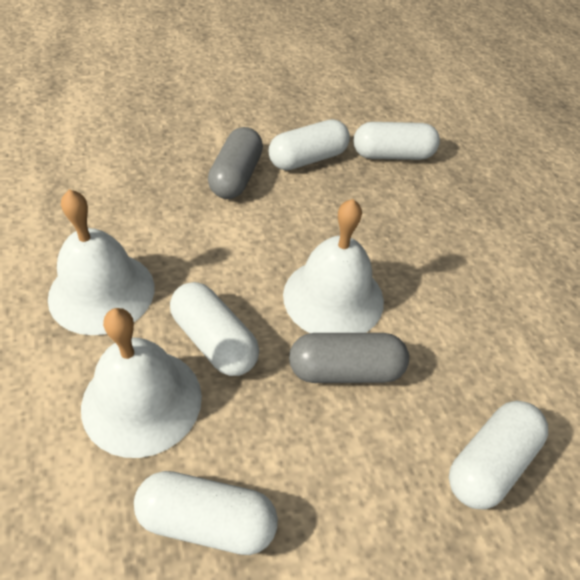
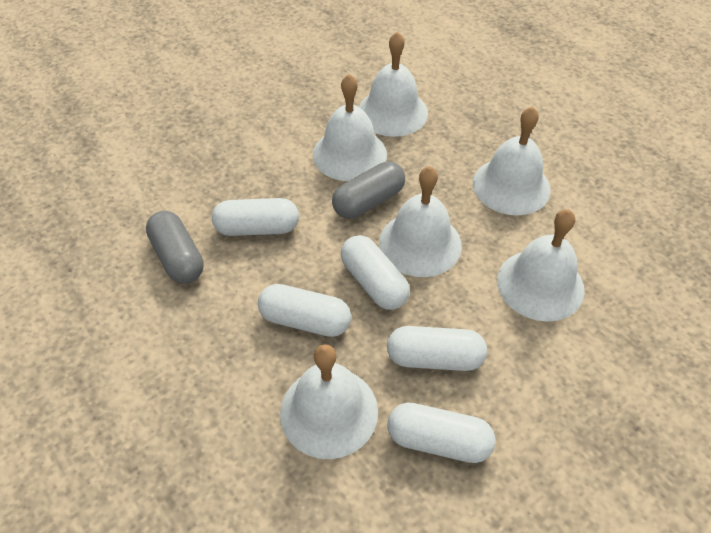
white bell: 3 -> 6

